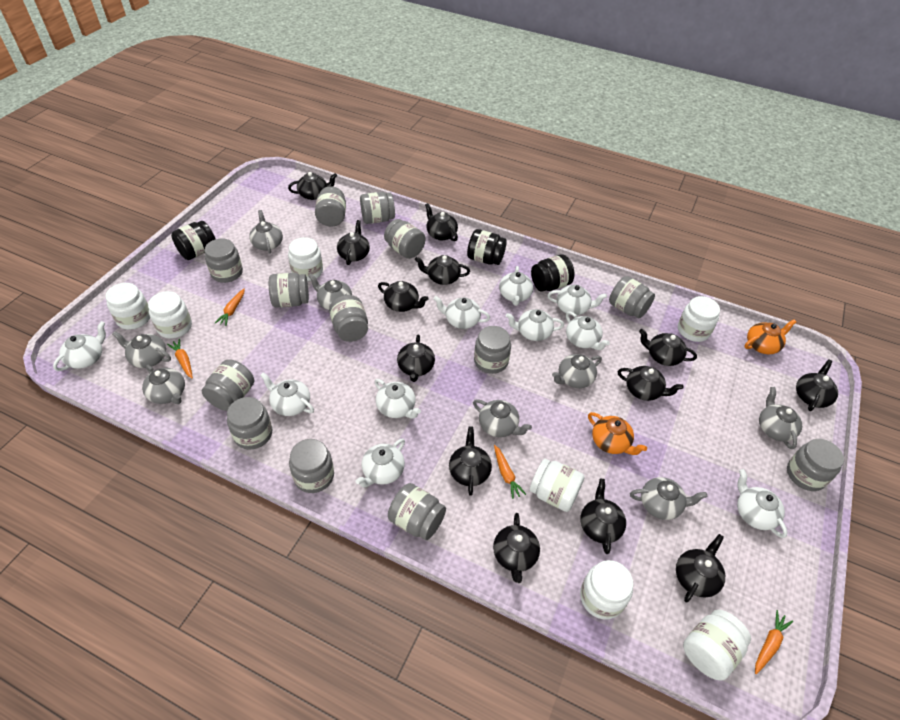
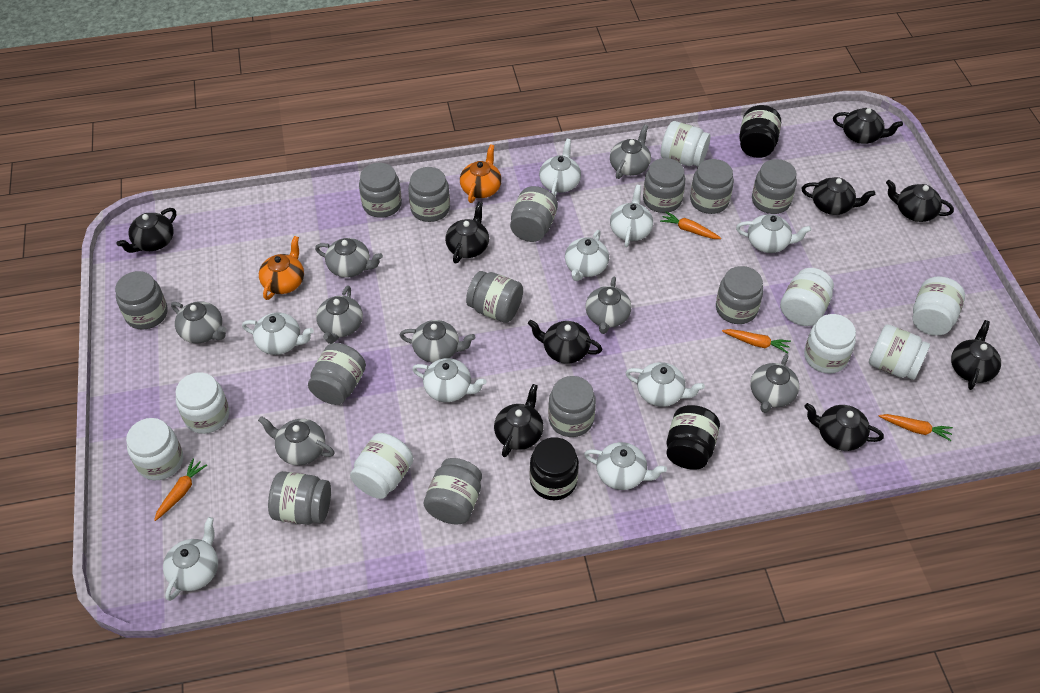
black teapot: 13 -> 9
white jar: 7 -> 8
white teapot: 10 -> 9

